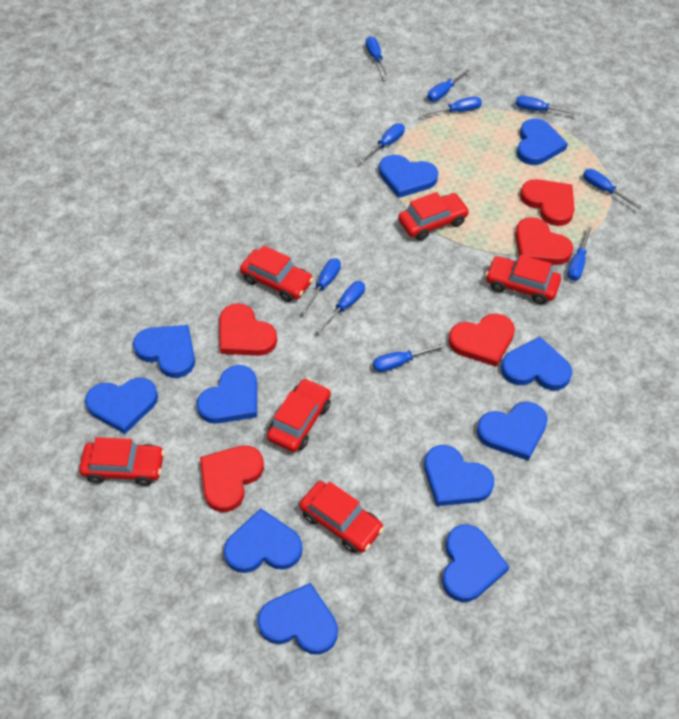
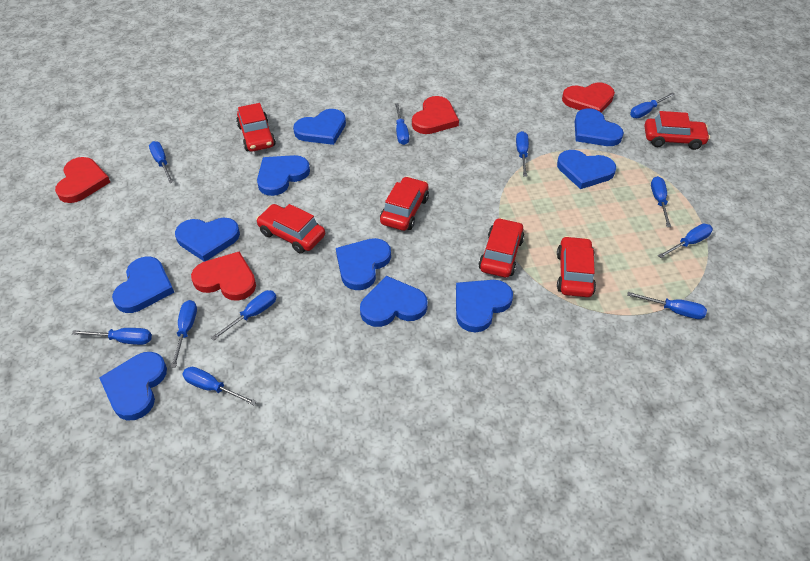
blue heart: 11 -> 10
blue screwdriver: 10 -> 11
red heart: 5 -> 4

